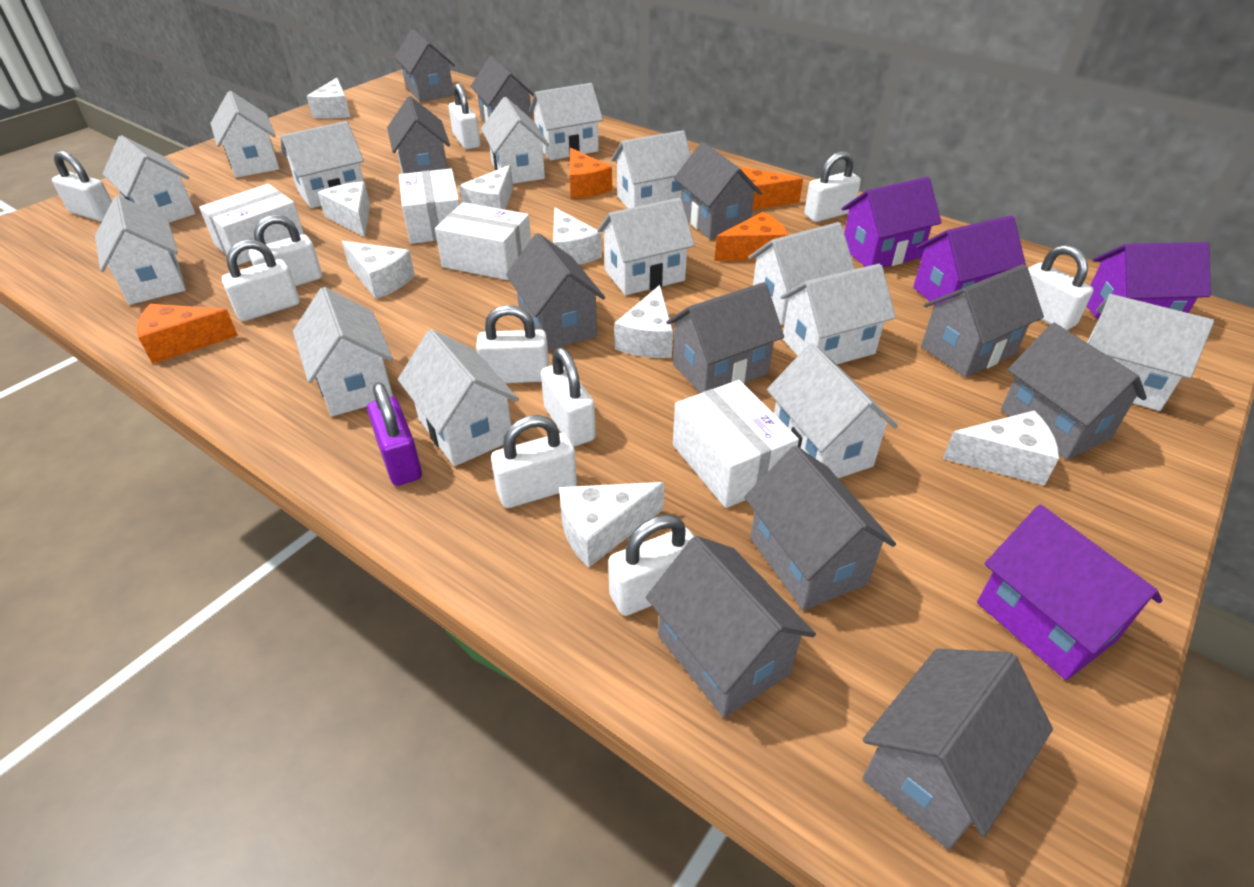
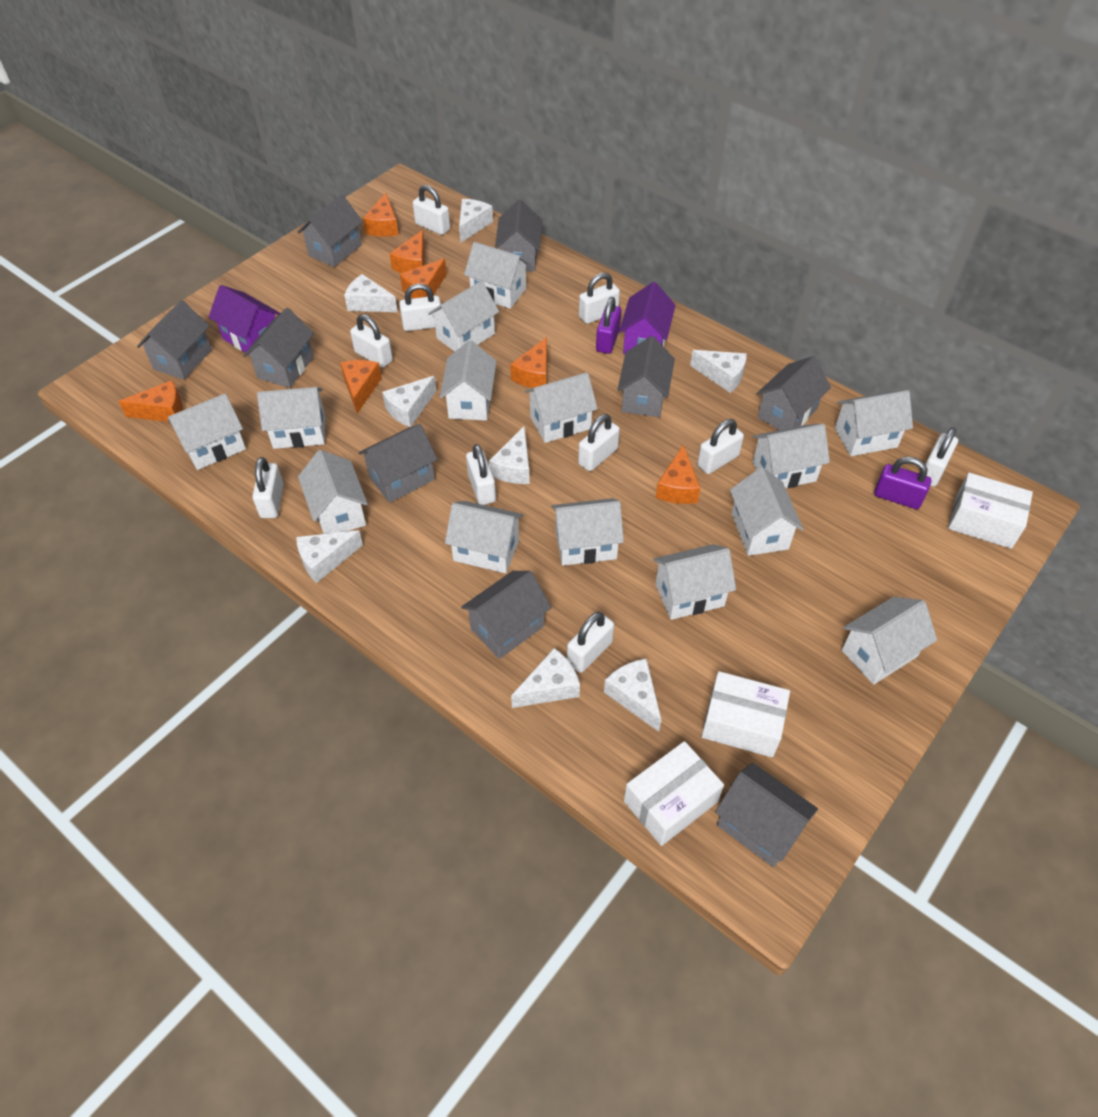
grey house: 11 -> 9
orange cheese: 4 -> 7
purple house: 4 -> 2
purple padlock: 1 -> 2
white box: 4 -> 3

